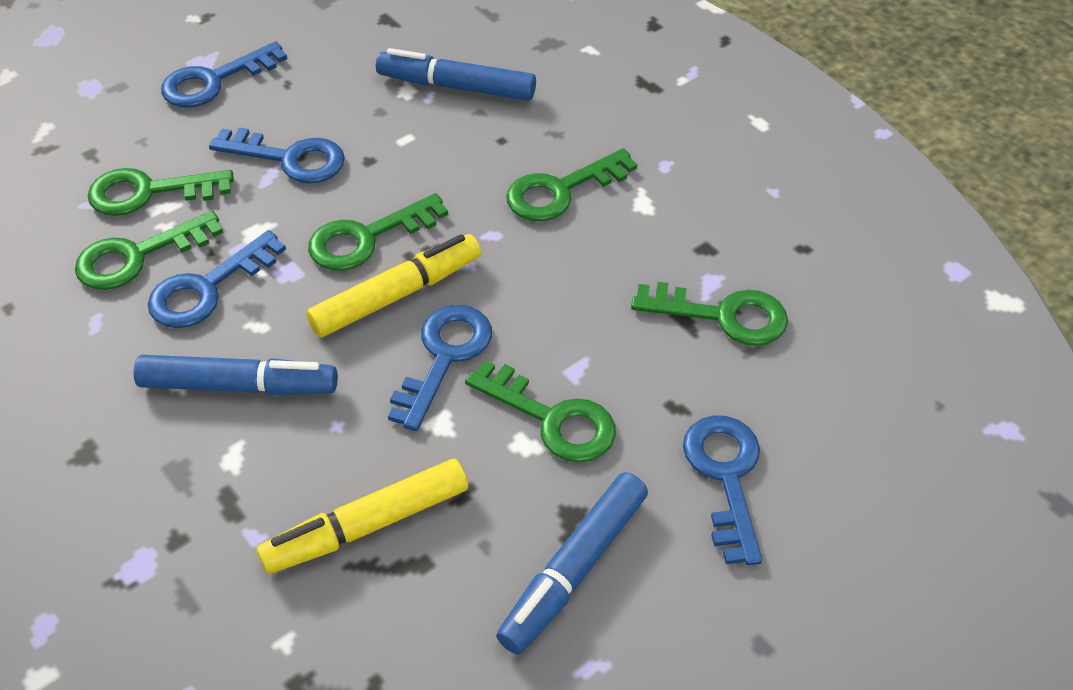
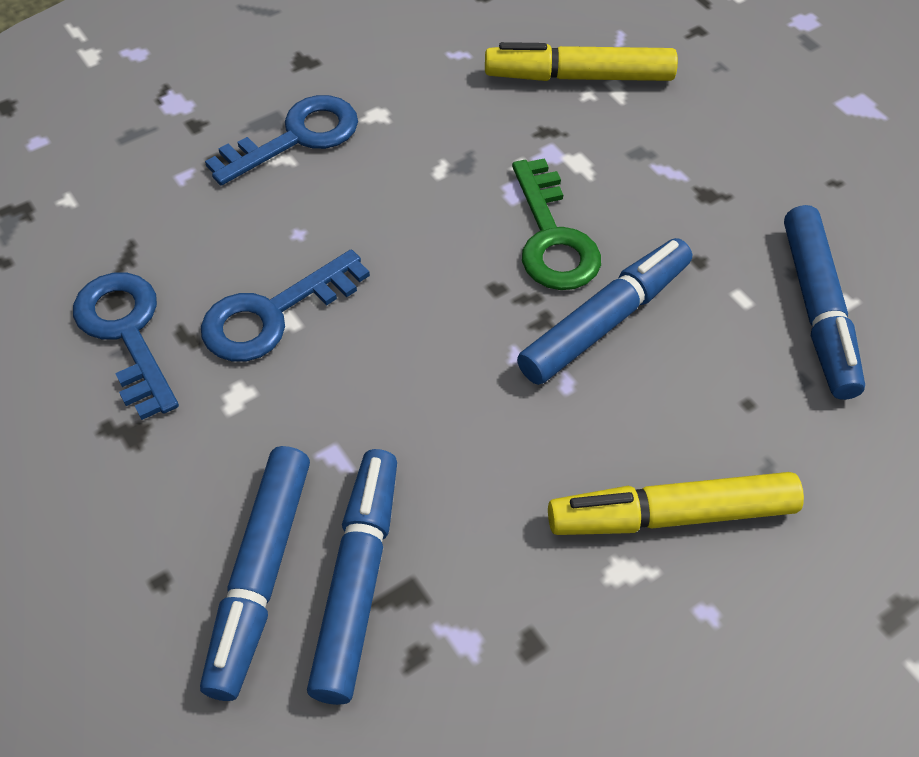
blue key: 5 -> 3
blue marker: 3 -> 4
green key: 6 -> 1

